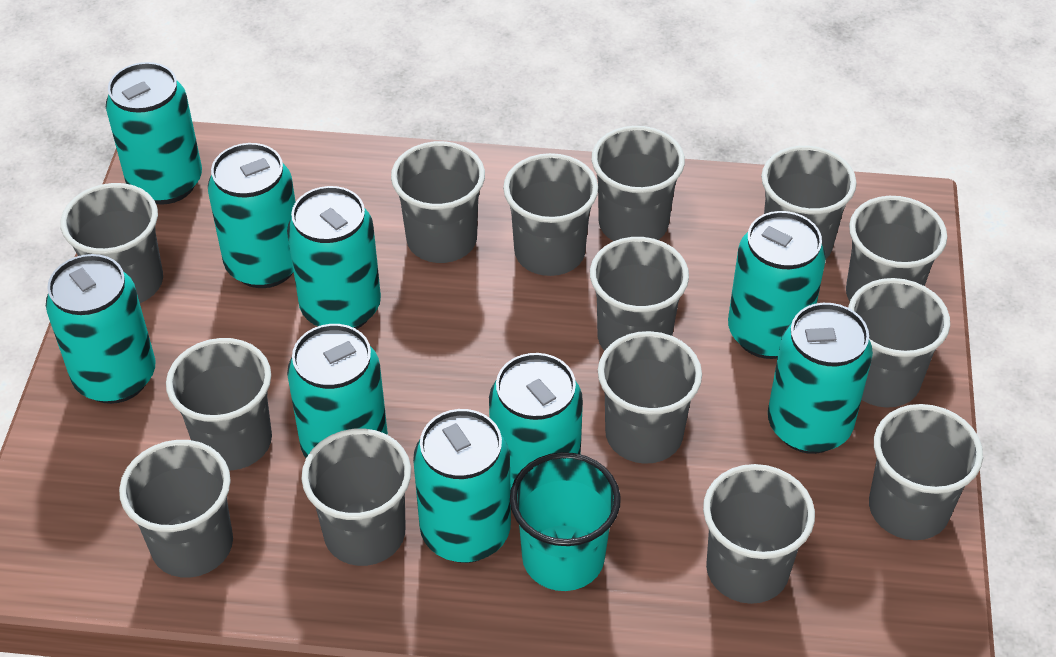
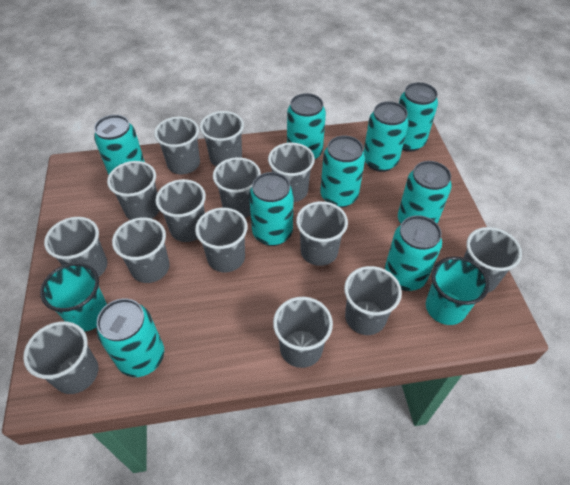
turquoise cup: 1 -> 2

